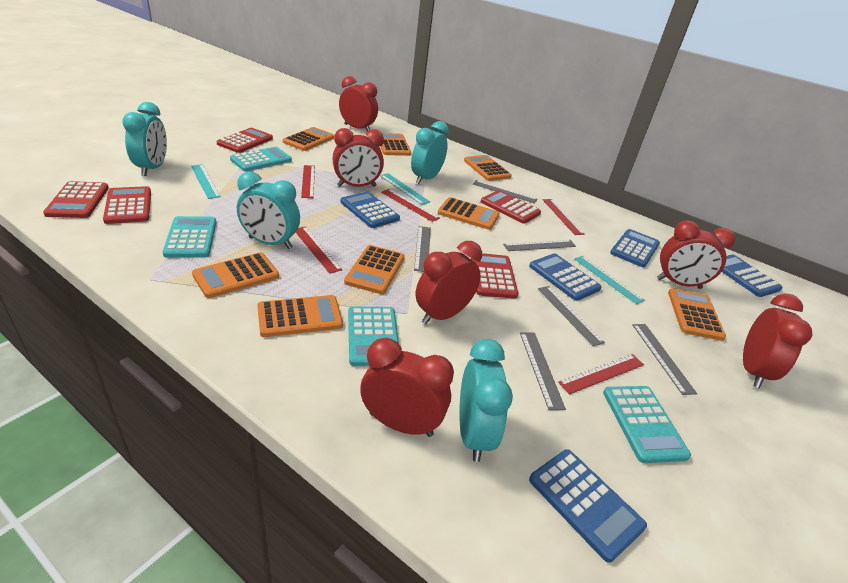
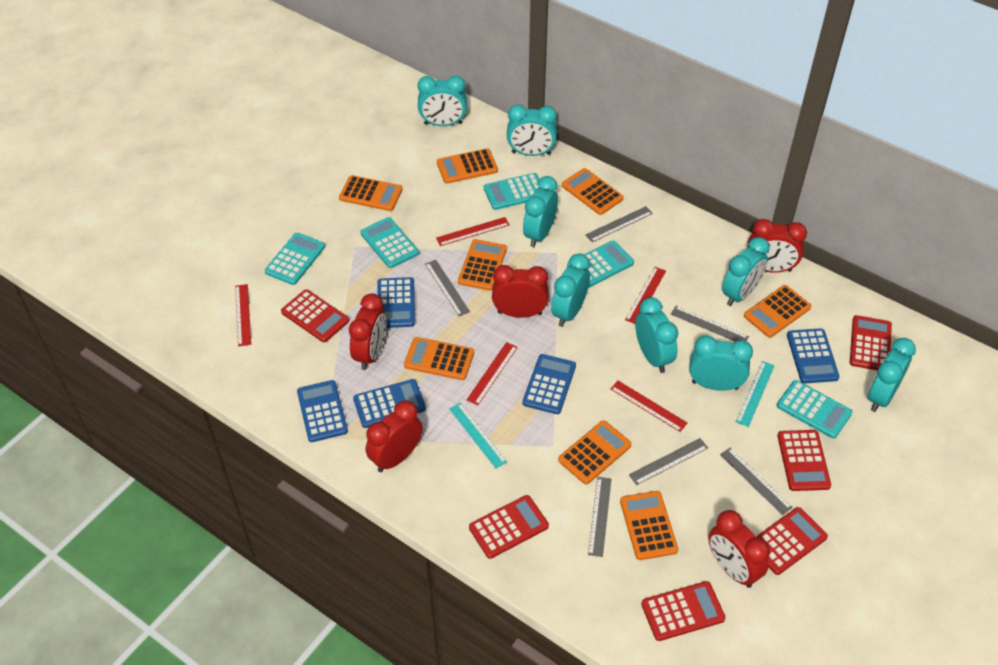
red calculator: 5 -> 6
red clock: 6 -> 5
turquoise calculator: 4 -> 5
turquoise clock: 4 -> 8
turquoise ruler: 3 -> 2

